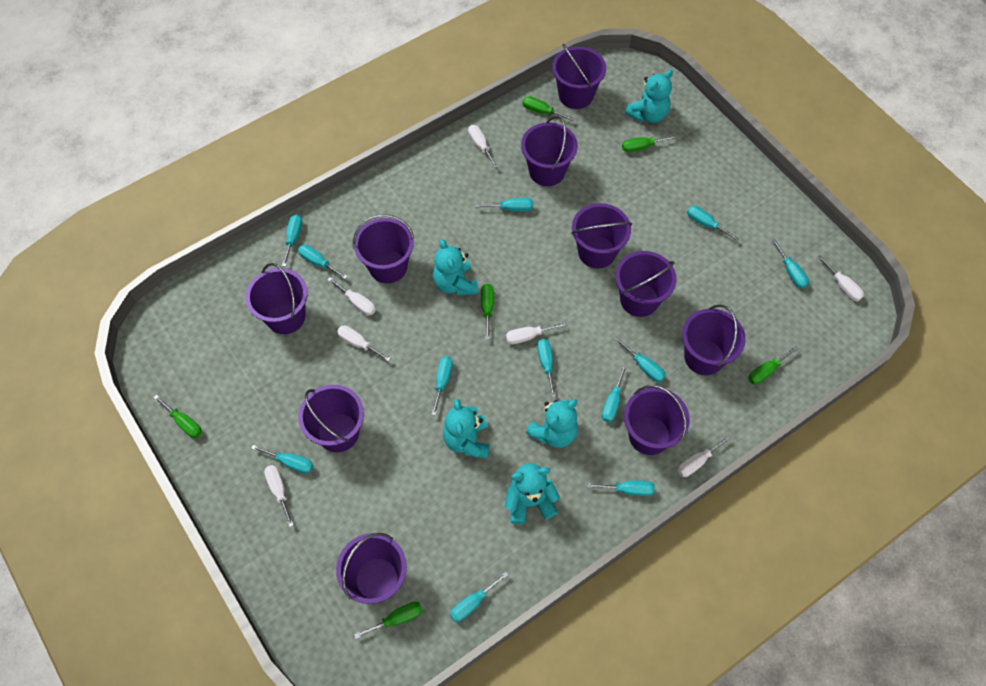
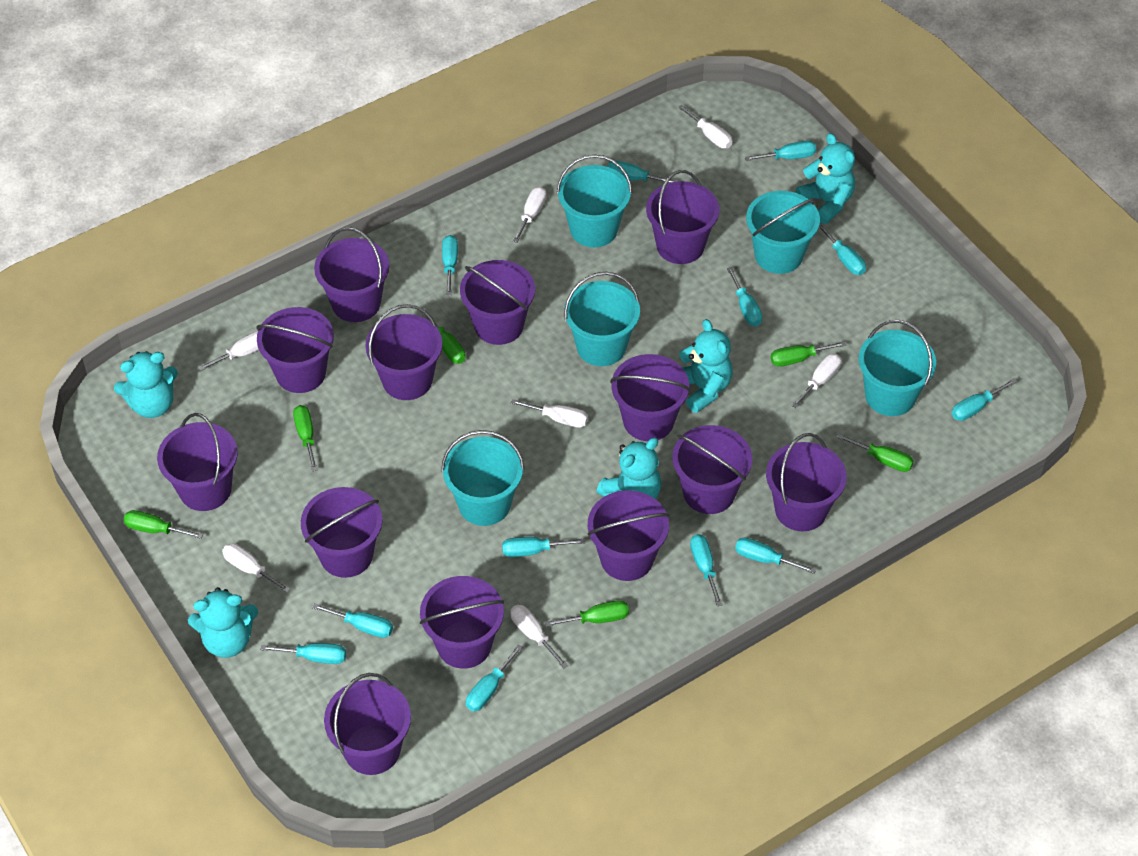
purple bucket: 10 -> 13
turquoise bucket: 0 -> 5

